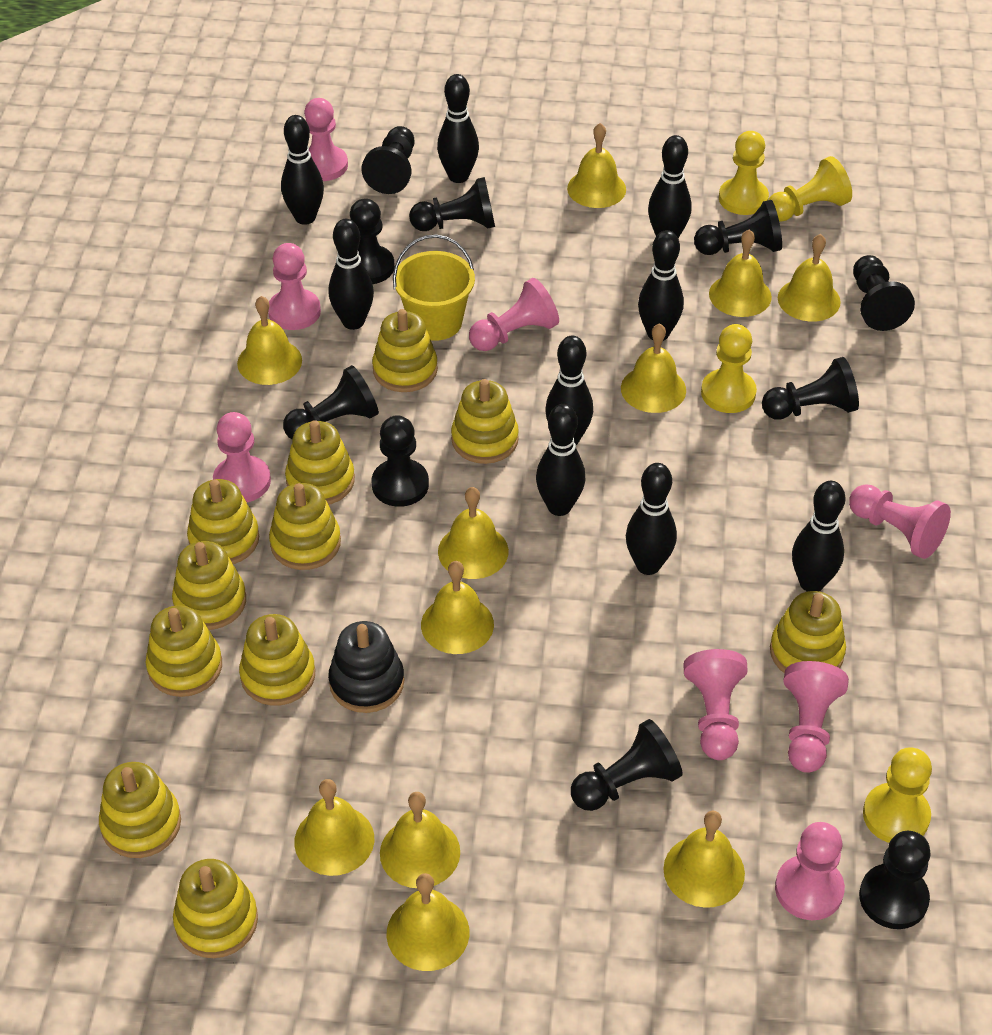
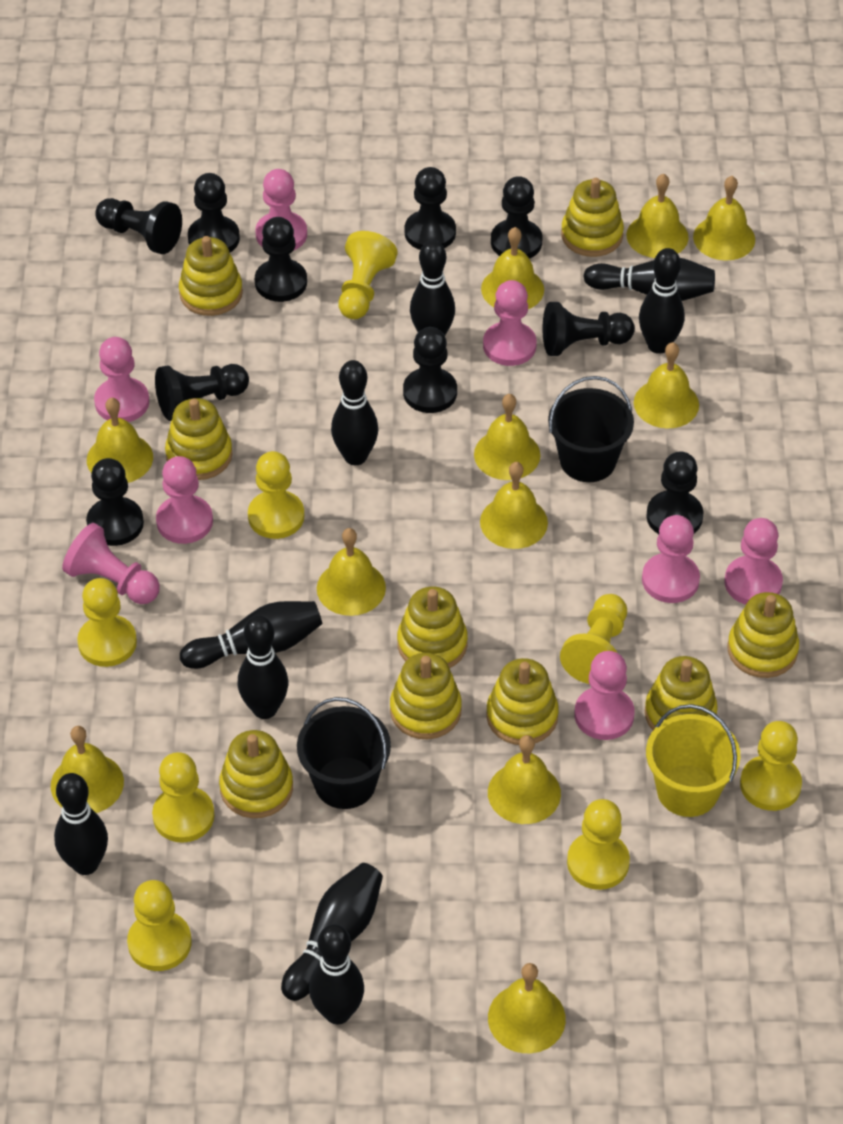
black bucket: 0 -> 2
black stacking toy: 1 -> 0
yellow pawn: 4 -> 8
yellow stacking toy: 11 -> 9

